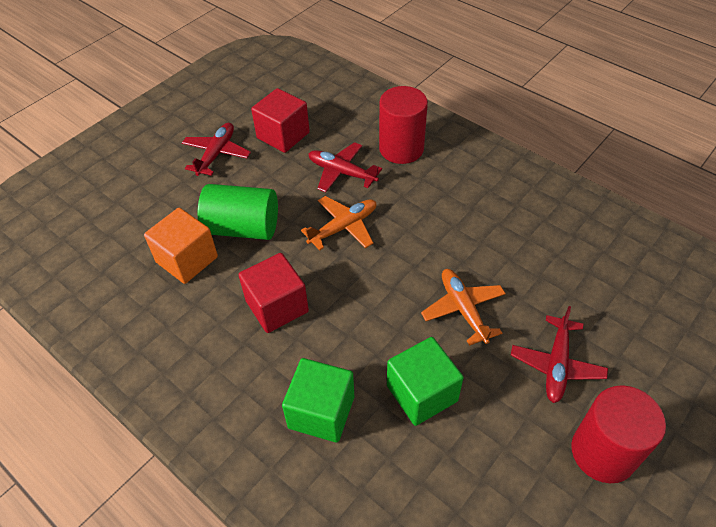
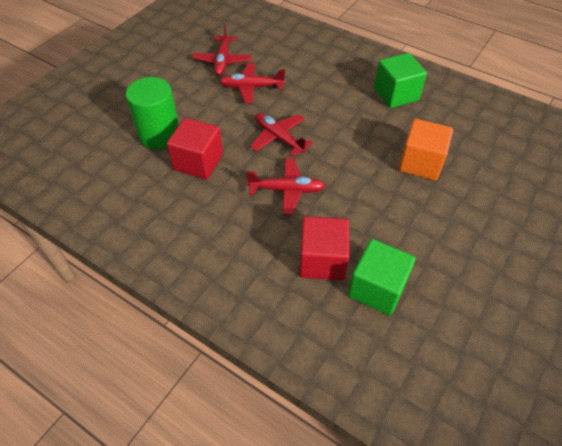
orange plane: 2 -> 0
red cylinder: 2 -> 0
red plane: 3 -> 4

